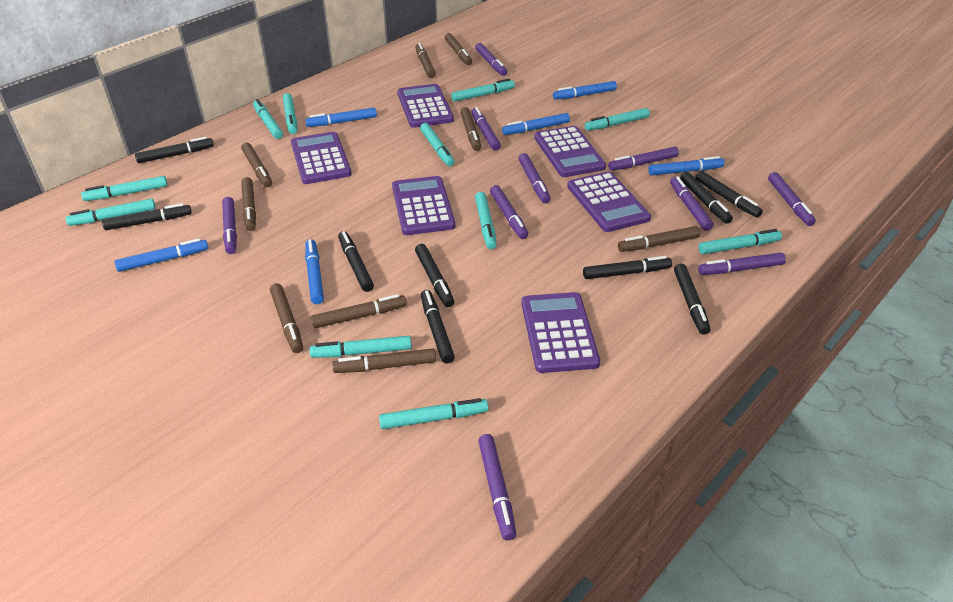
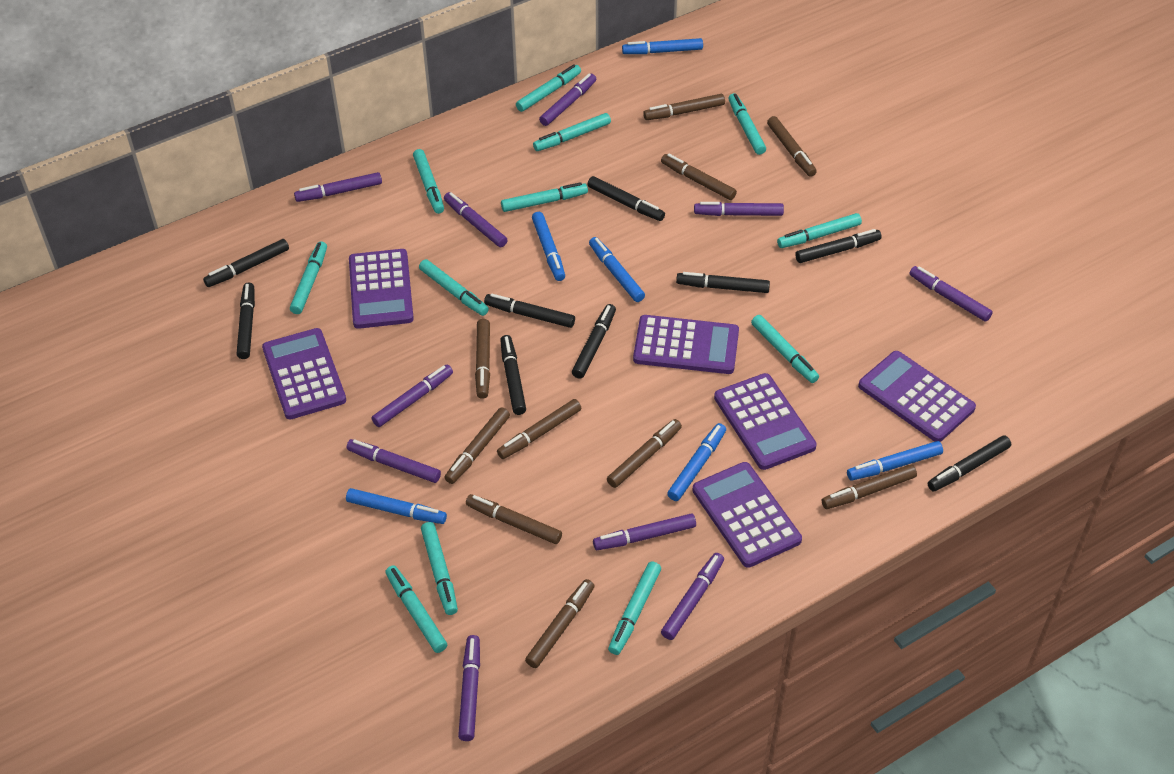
brown marker: 9 -> 10
turquoise marker: 11 -> 12

